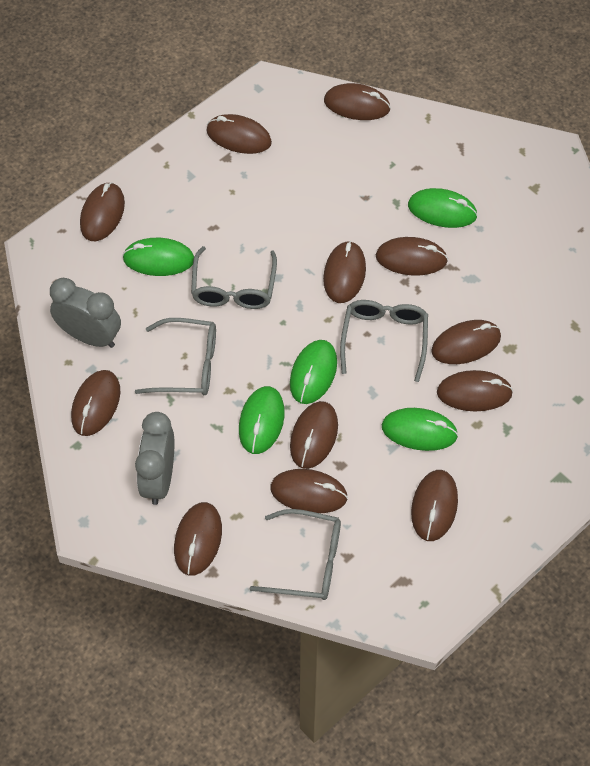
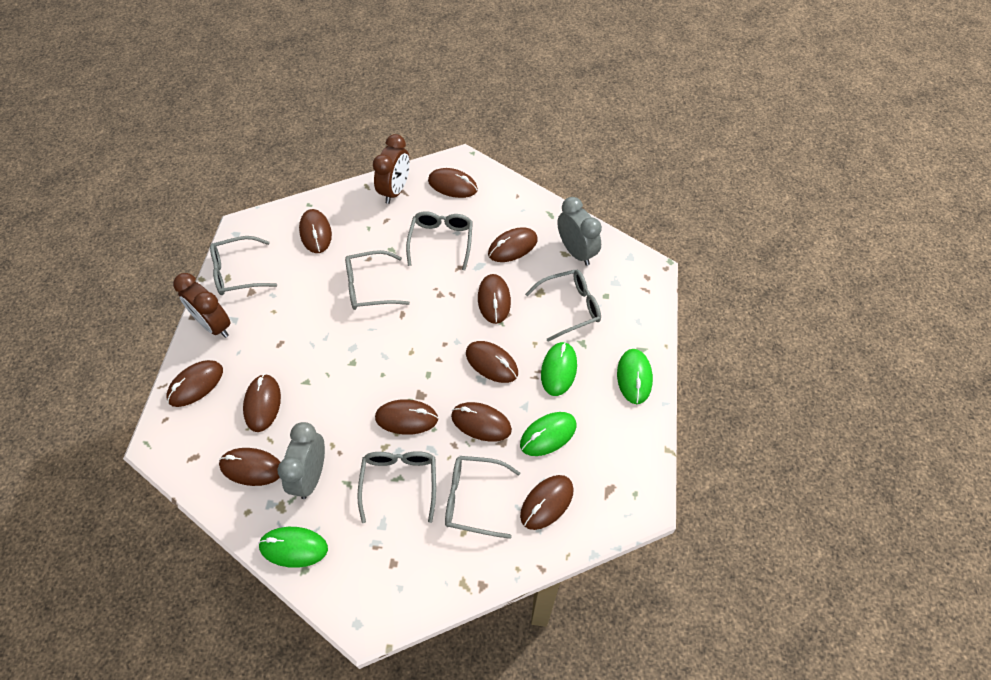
brown clock: 0 -> 2
brown mouse: 12 -> 11
green mouse: 5 -> 4
grey glasses: 4 -> 6

